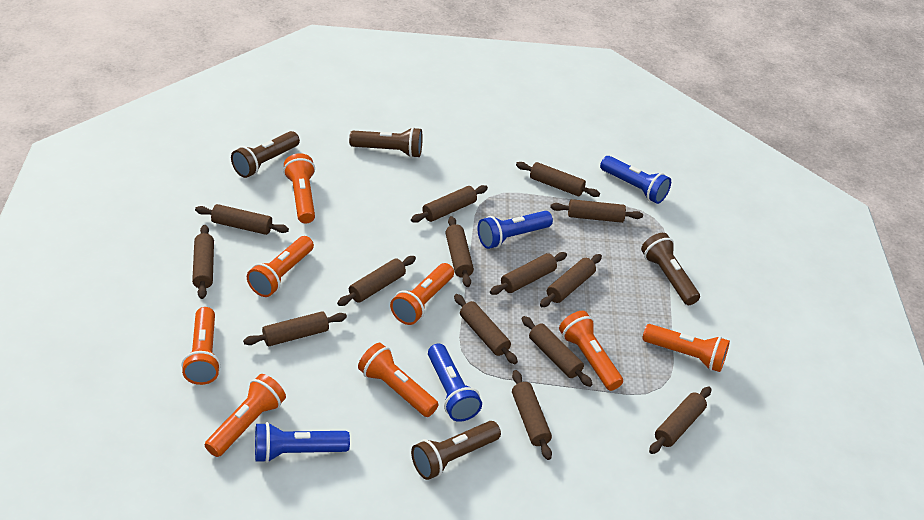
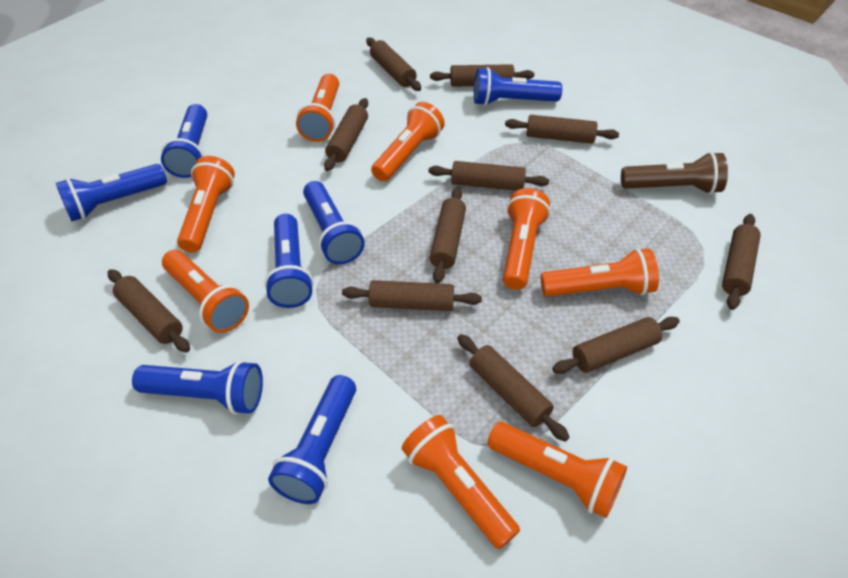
blue flashlight: 4 -> 7
brown flashlight: 4 -> 1
brown rolling pin: 14 -> 11

